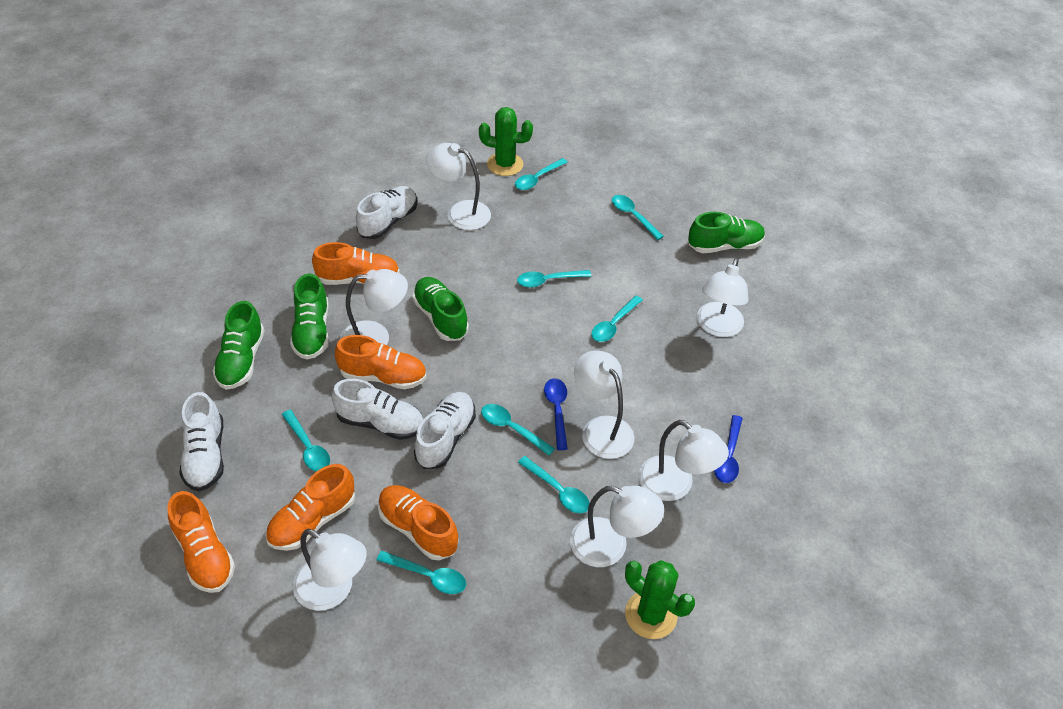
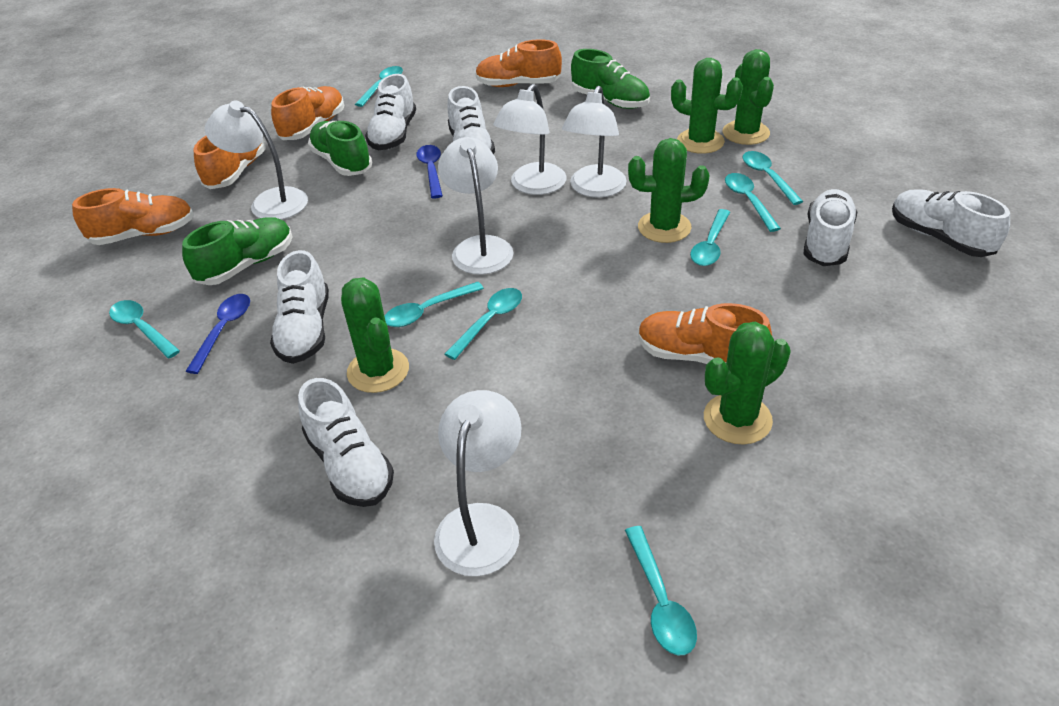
green cactus: 2 -> 5
green shoe: 4 -> 3
white lamp: 7 -> 5
white shoe: 4 -> 6

